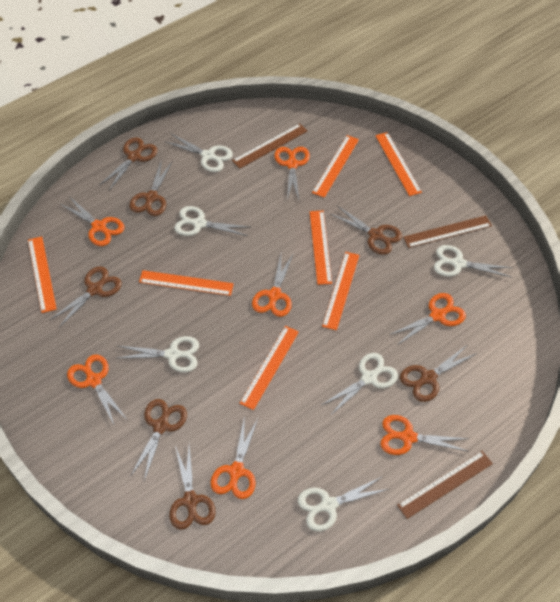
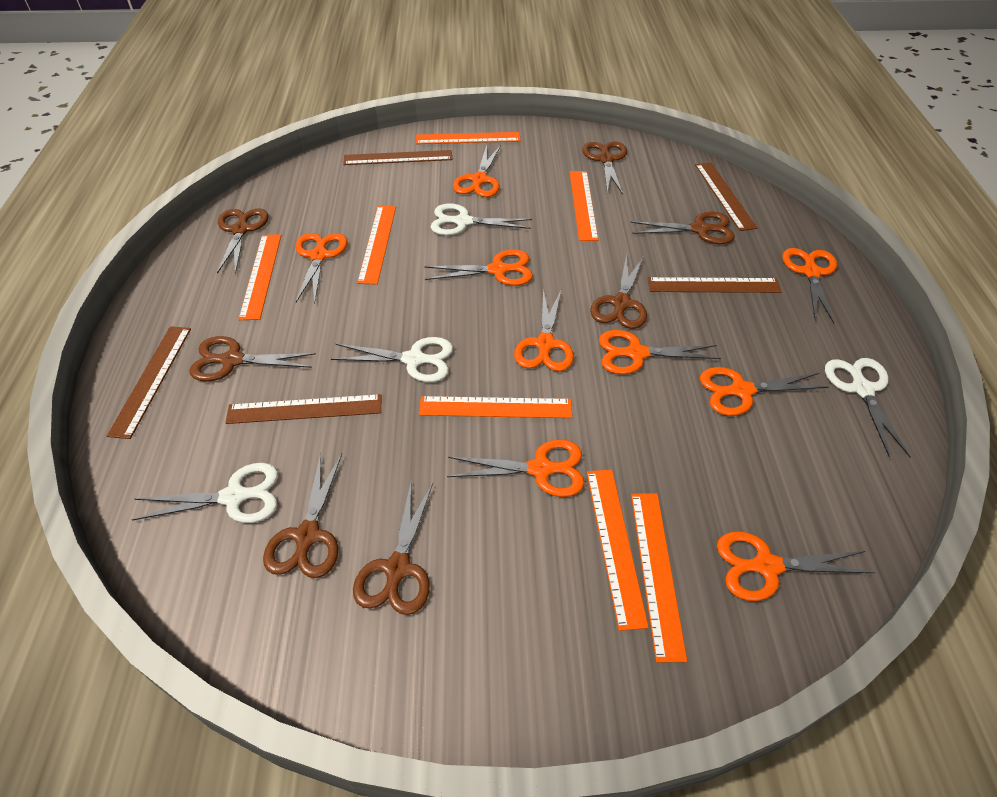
brown ruler: 3 -> 5
orange scissors: 7 -> 9
white scissors: 6 -> 4

